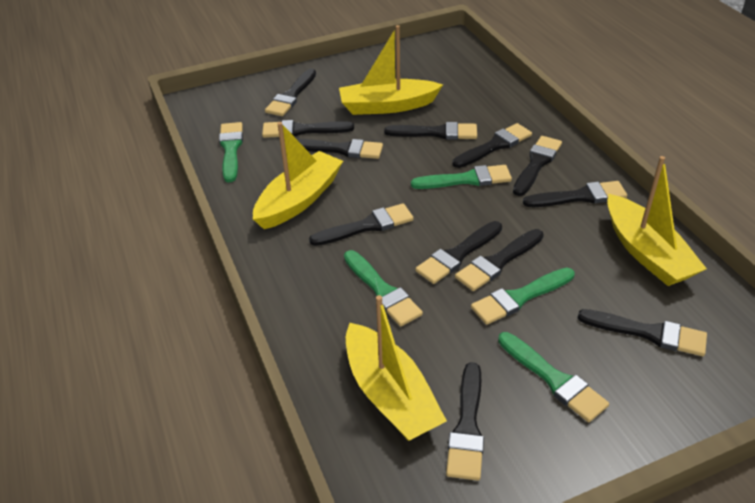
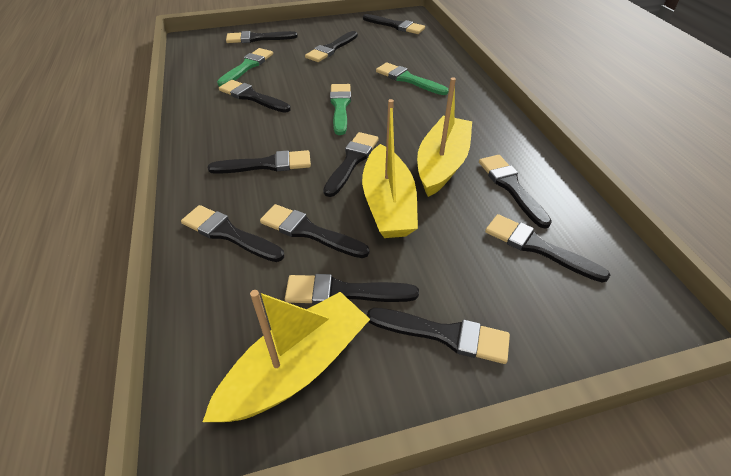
green brush: 5 -> 3
yellow boat: 4 -> 3

